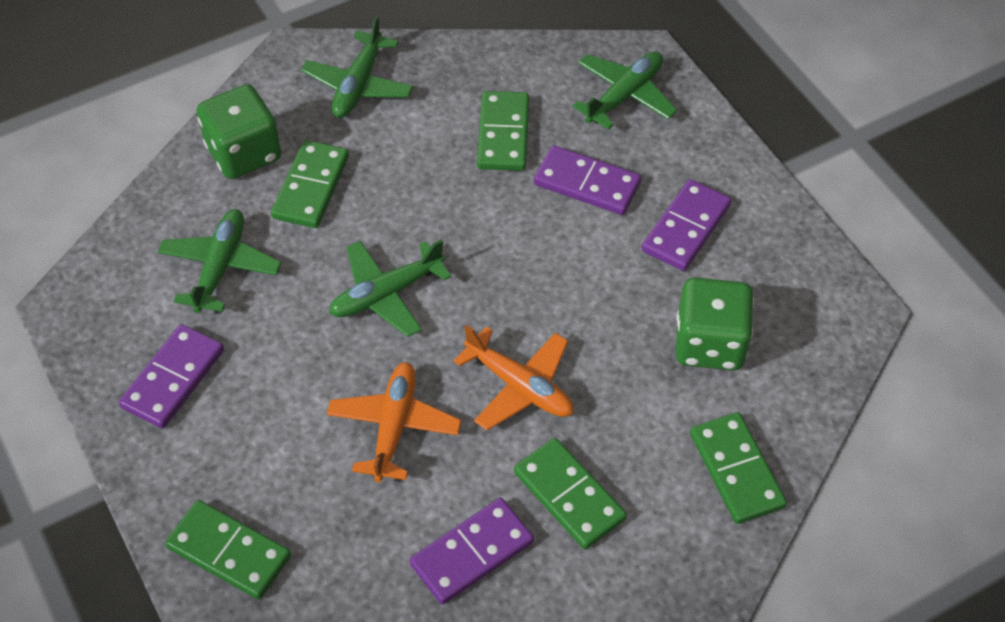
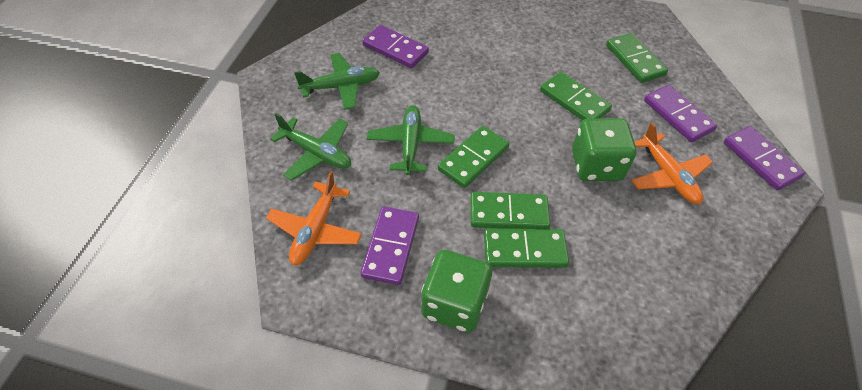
green plane: 4 -> 3

